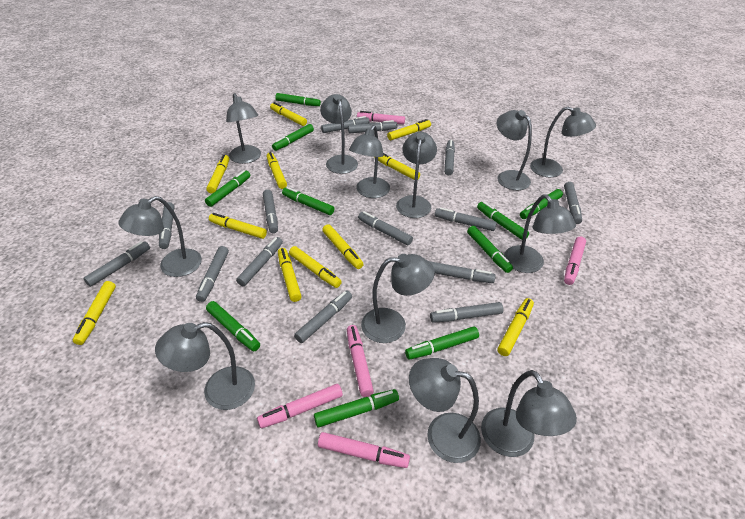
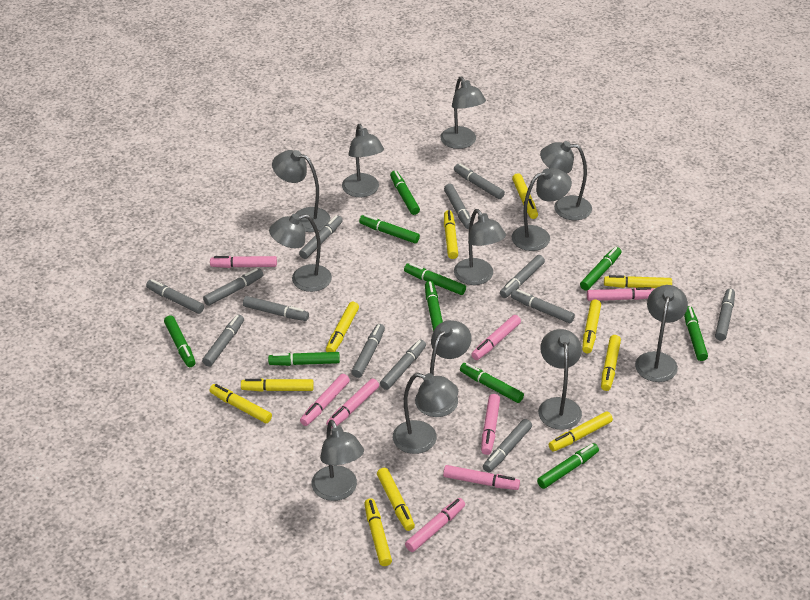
grey marker: 14 -> 13
pink marker: 5 -> 8

